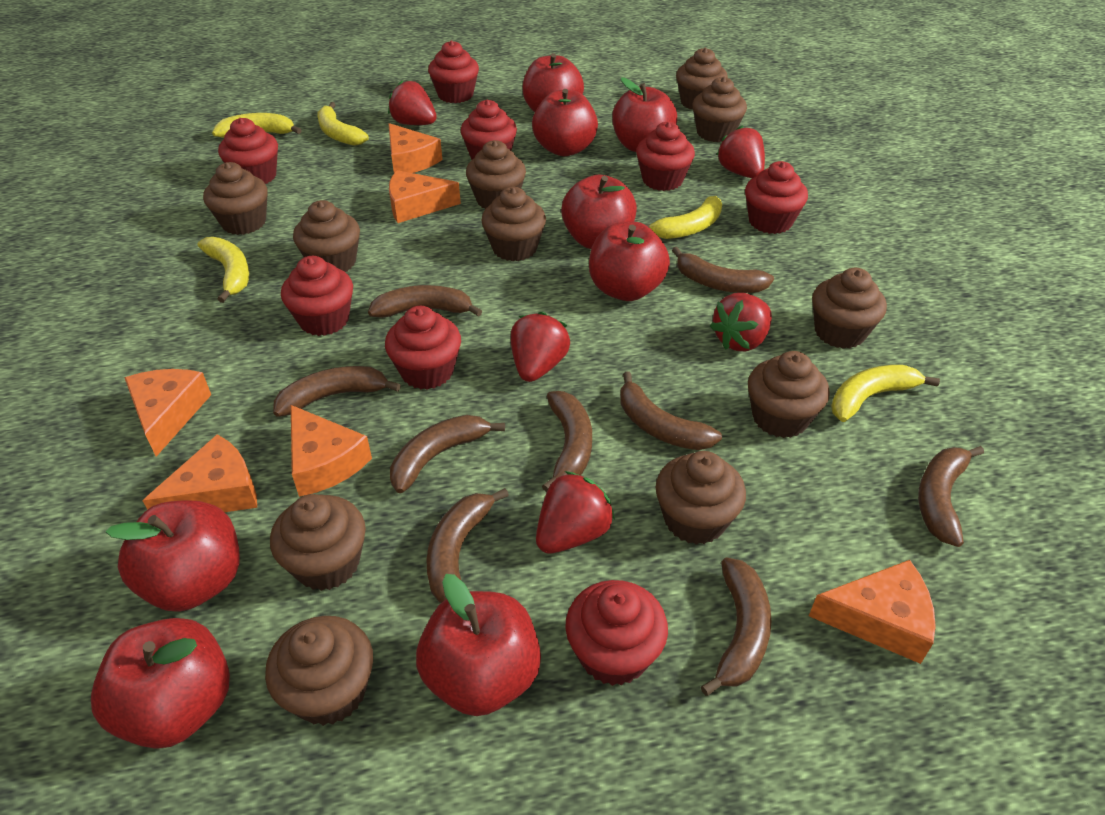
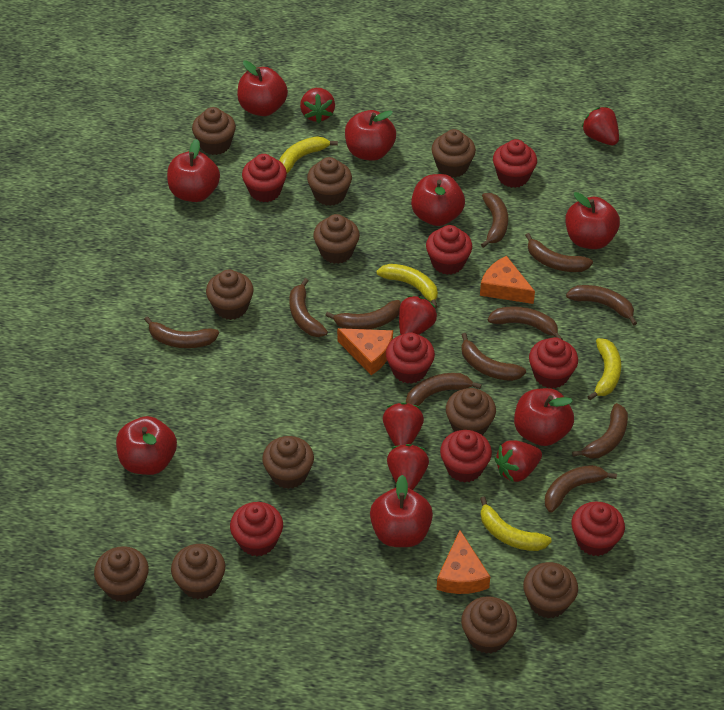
brown banana: 9 -> 11
orange cheese: 6 -> 3
red strawberry: 5 -> 6
yellow banana: 5 -> 4

